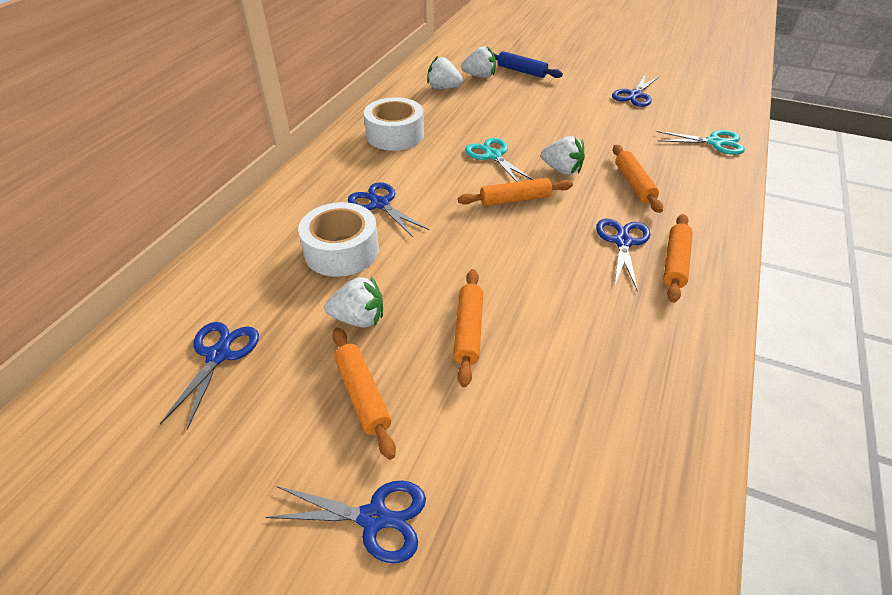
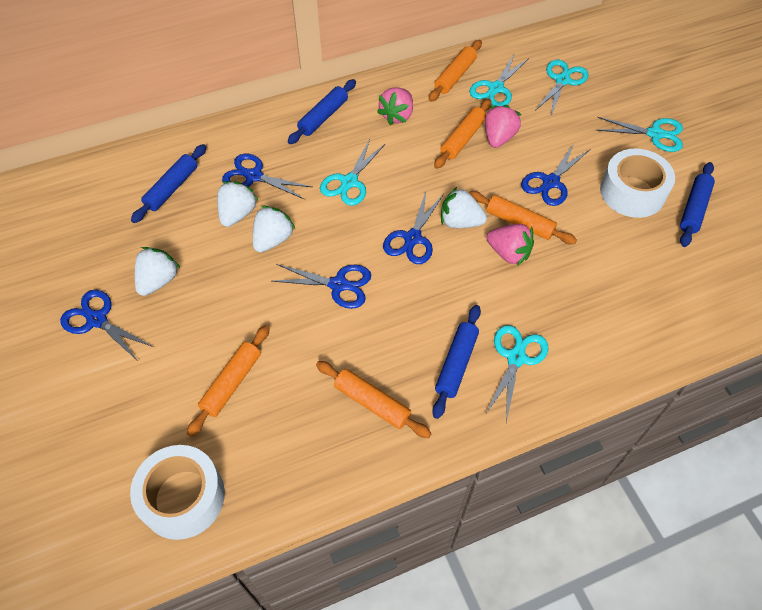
blue rolling pin: 1 -> 4
pink strawberry: 0 -> 3
turquoise scissors: 2 -> 5

